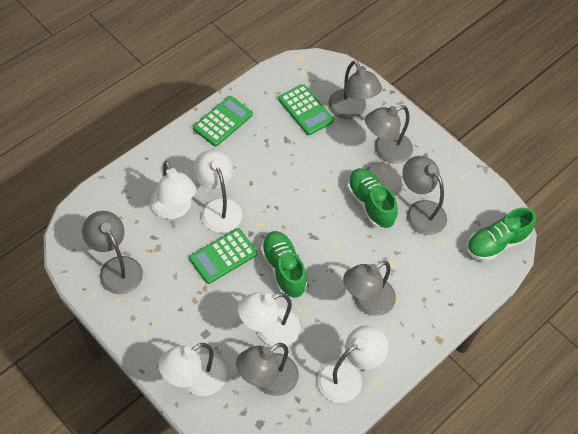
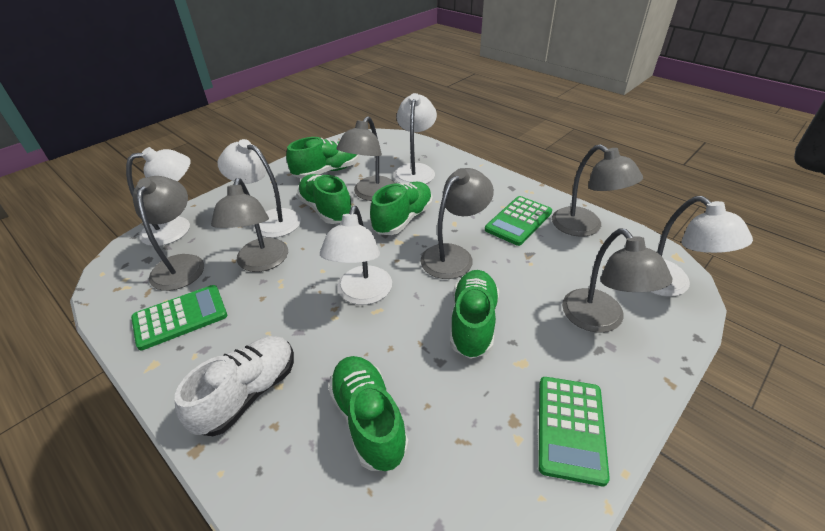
green shoe: 3 -> 5
white shoe: 0 -> 1

